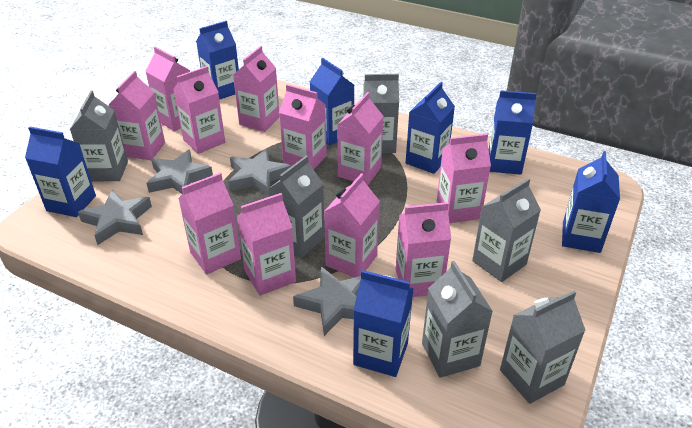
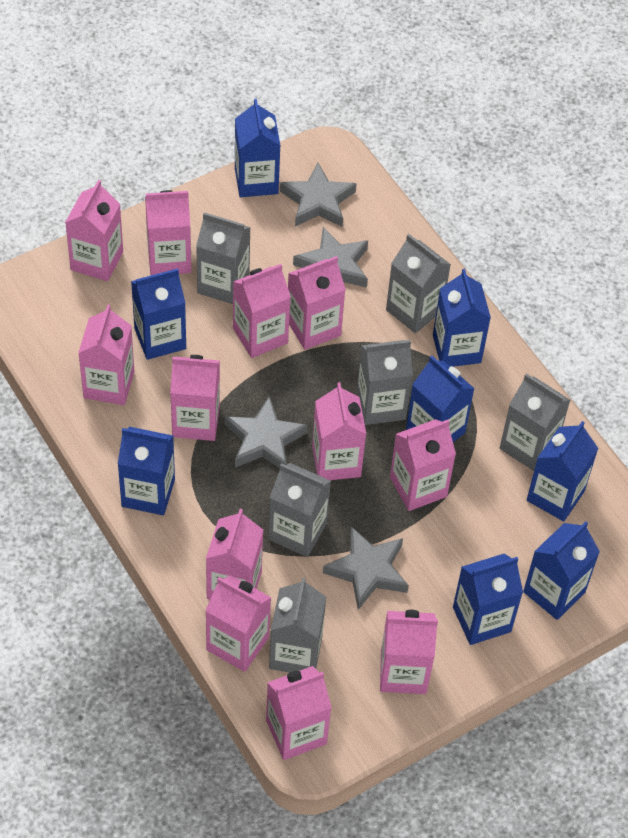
blue carton: 7 -> 8
pink carton: 11 -> 12

